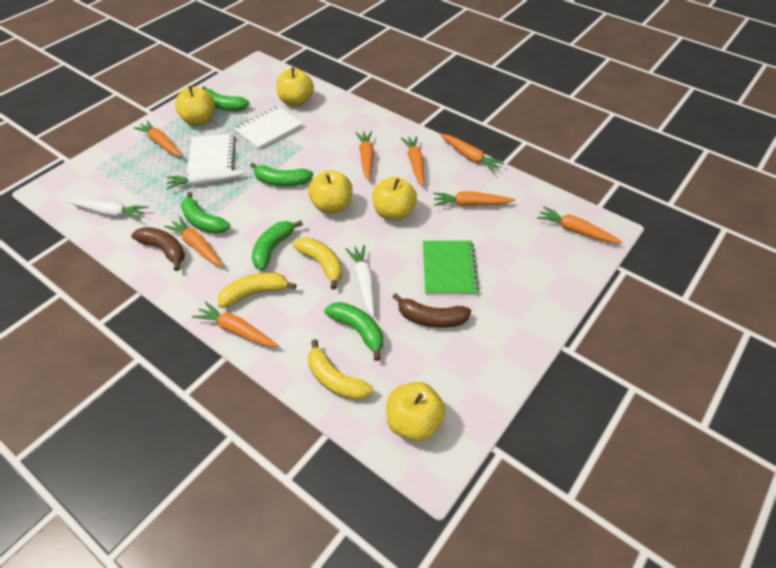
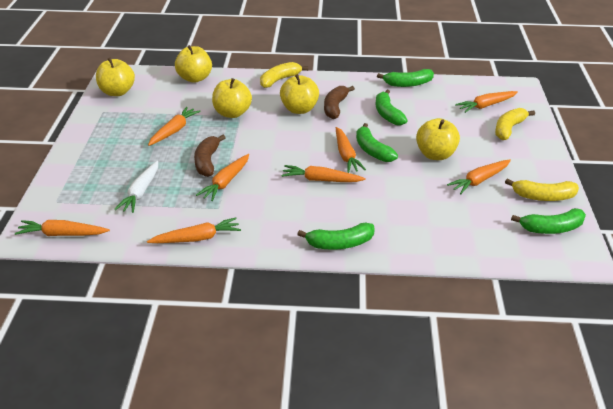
green notebook: 1 -> 0
white carrot: 3 -> 1
white notebook: 2 -> 0

